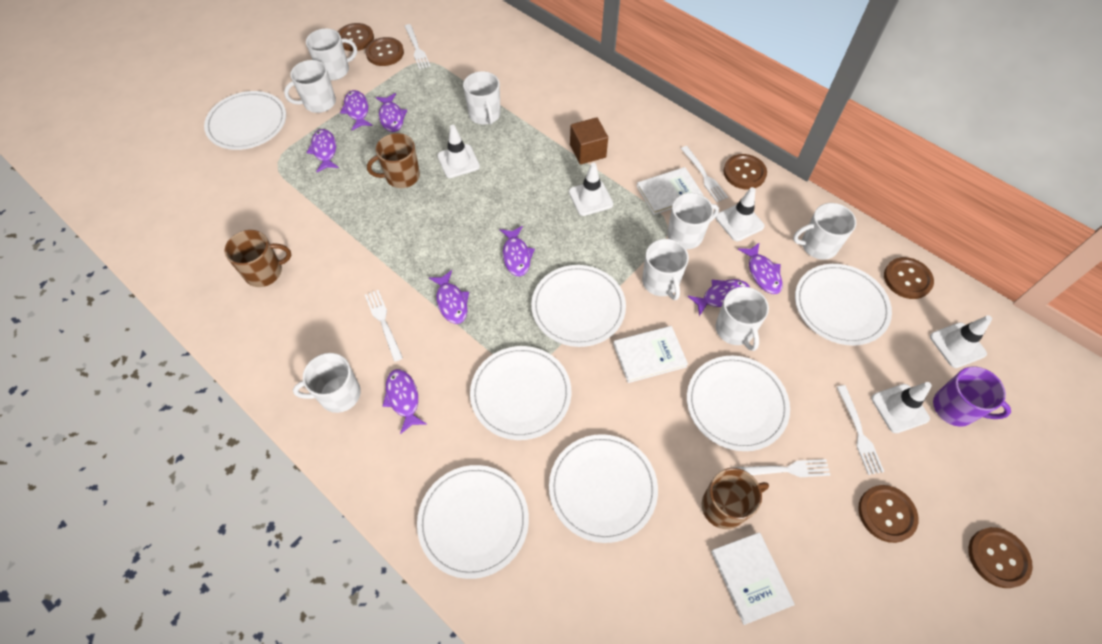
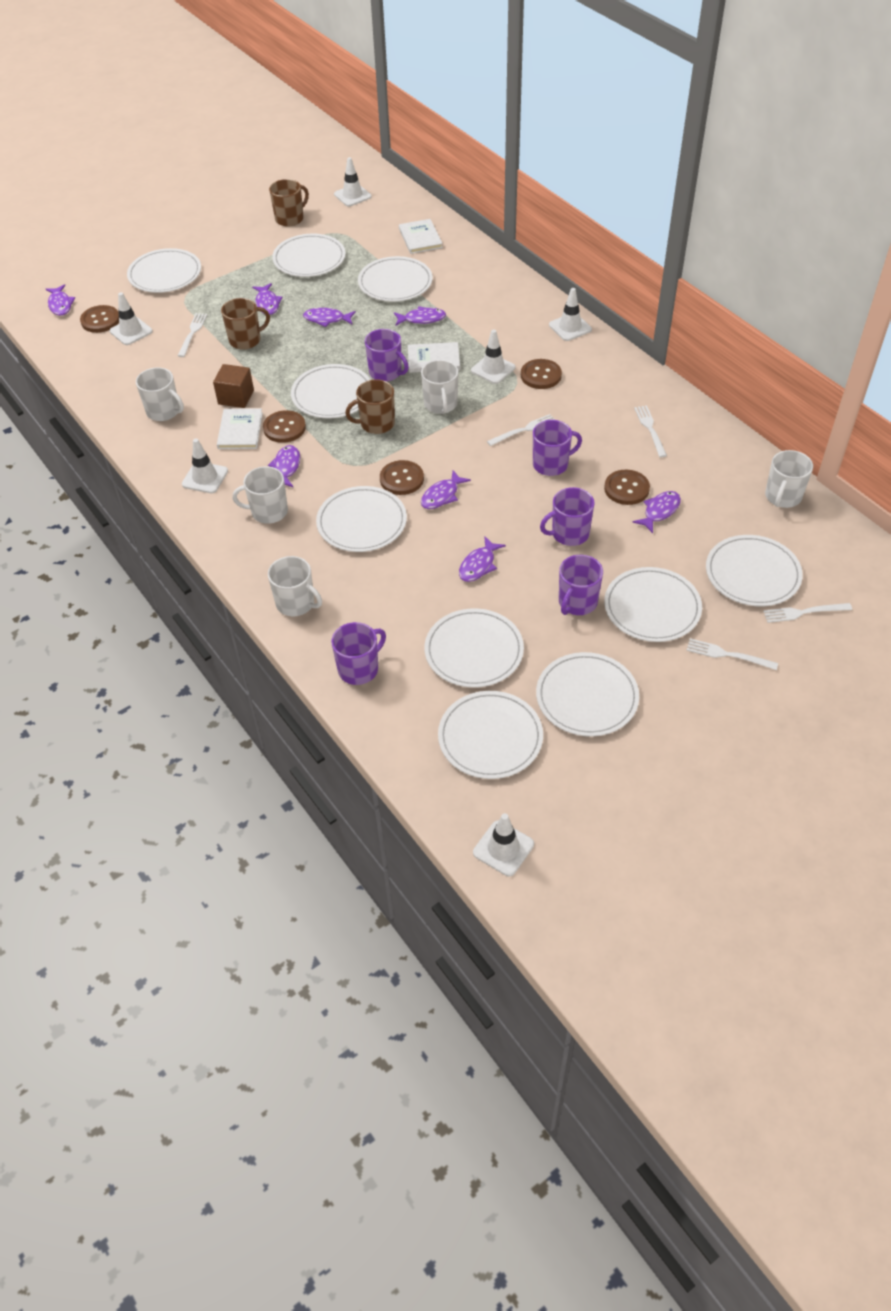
brown button: 6 -> 5
purple mug: 1 -> 5
white mug: 8 -> 5
white plate: 7 -> 10
white traffic cone: 5 -> 6

